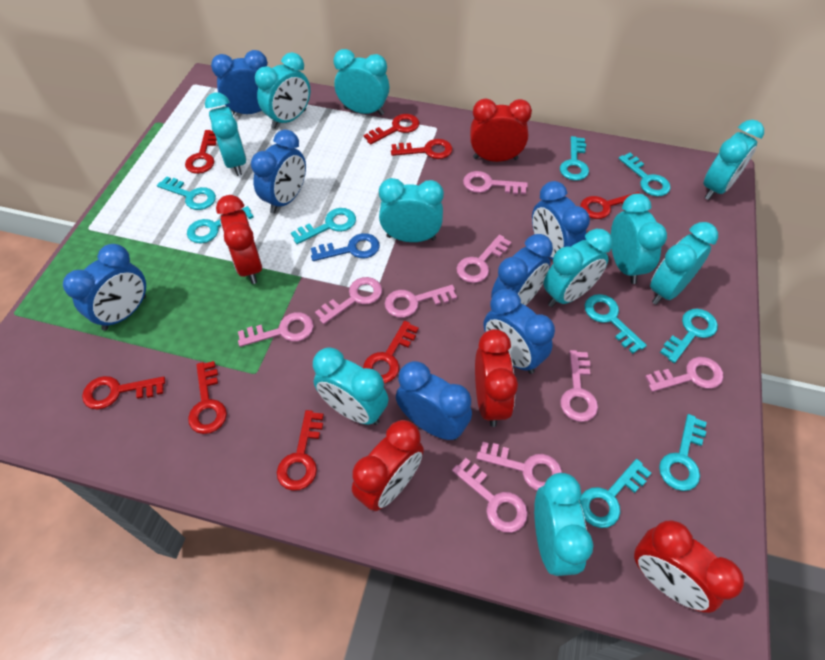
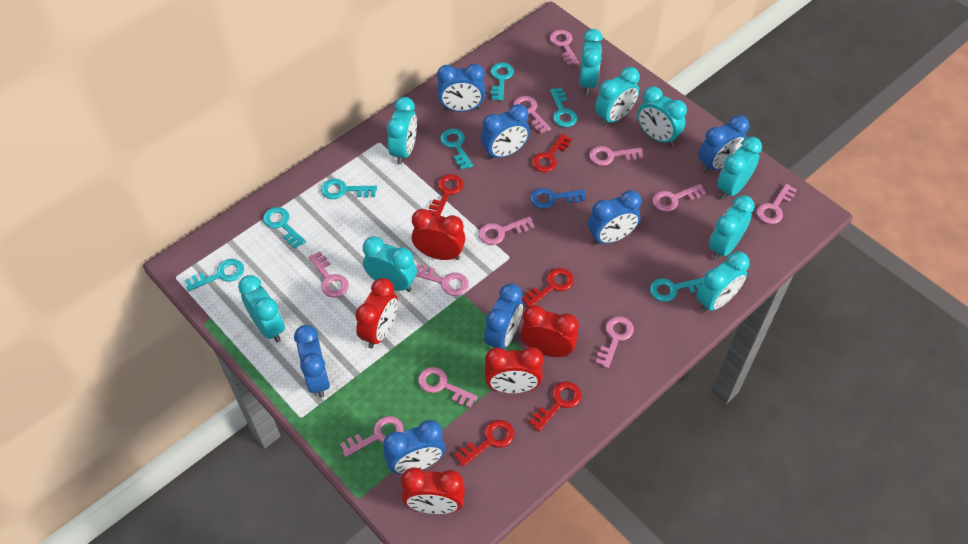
pink key: 9 -> 11
red key: 8 -> 5
turquoise clock: 10 -> 9
turquoise key: 9 -> 7

